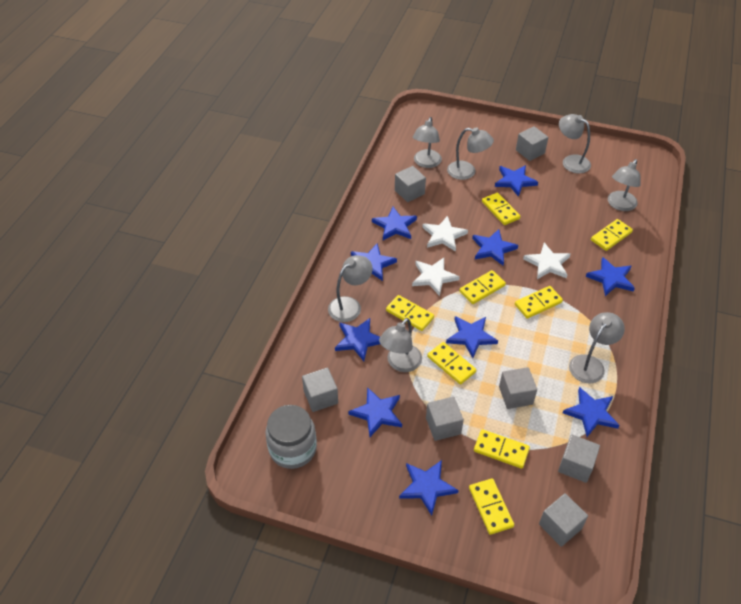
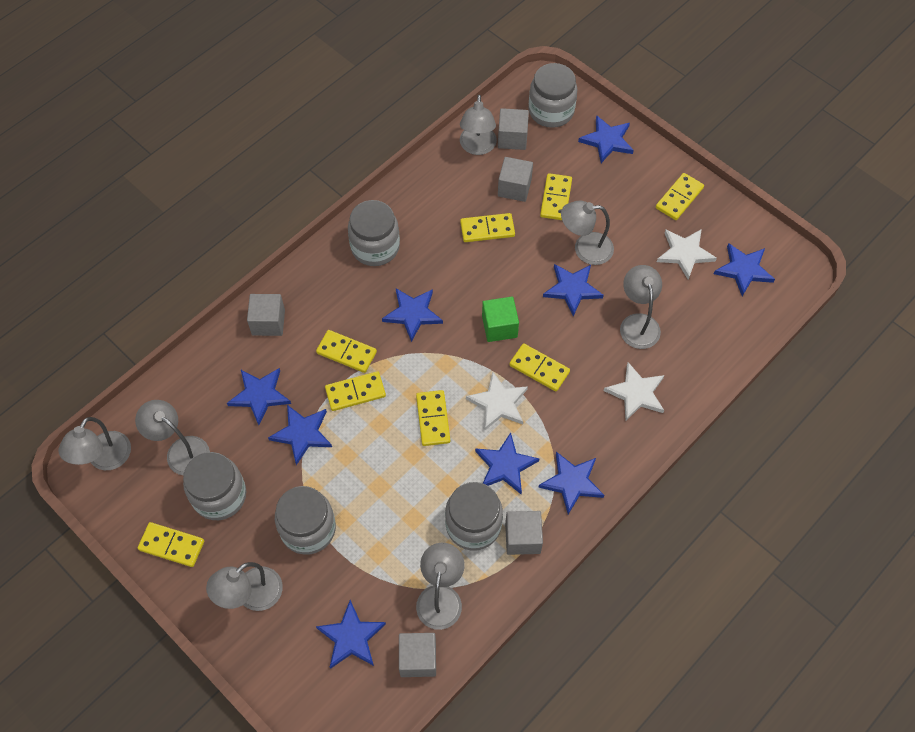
blue star: 10 -> 9
green cube: 0 -> 1
grey cube: 7 -> 5
grey jar: 1 -> 5

